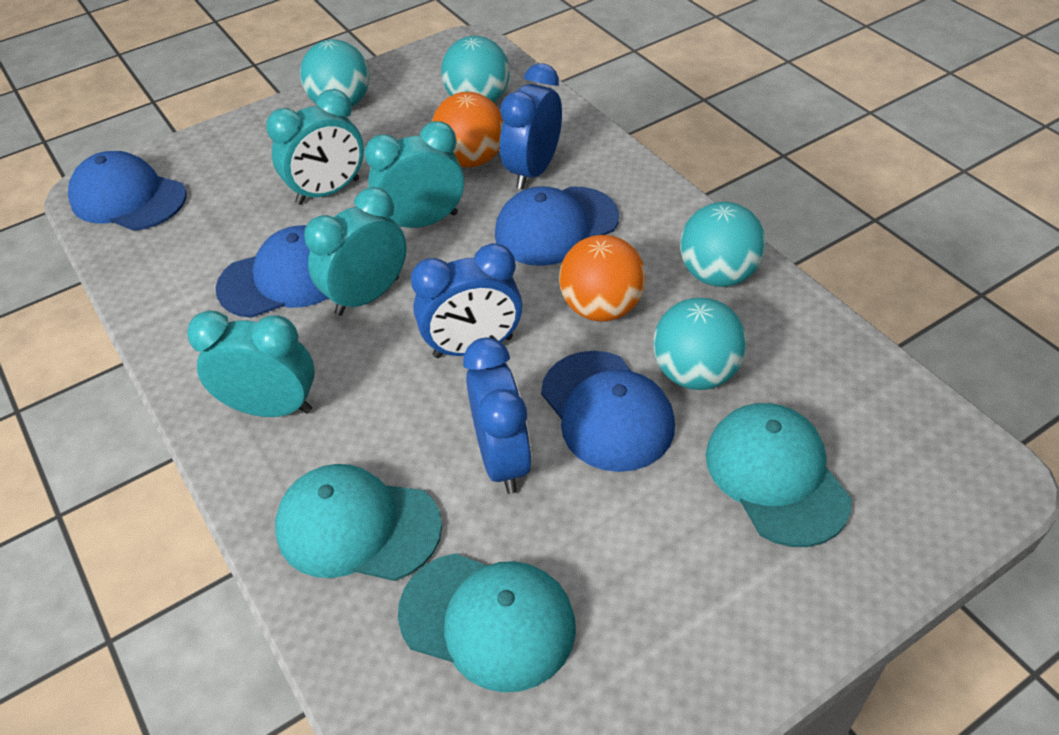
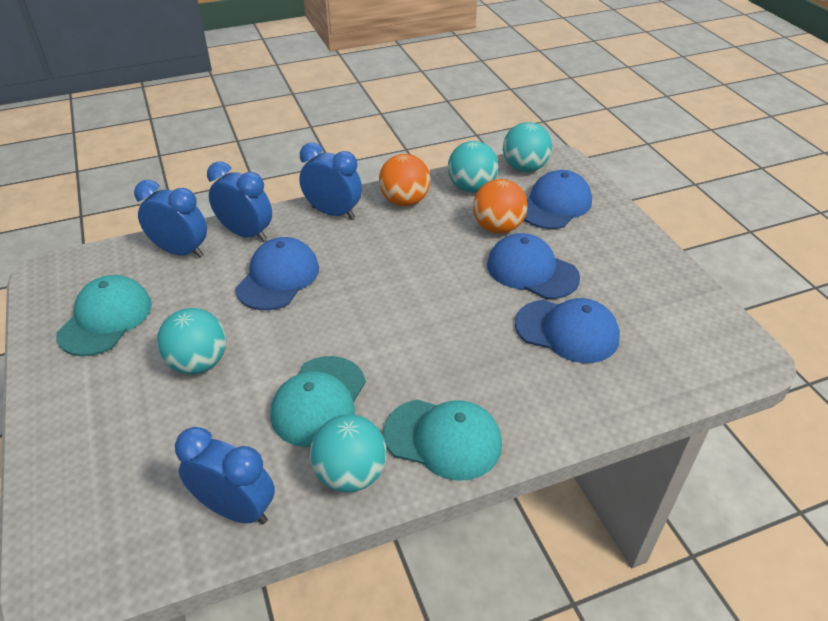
blue clock: 3 -> 4
turquoise clock: 4 -> 0

